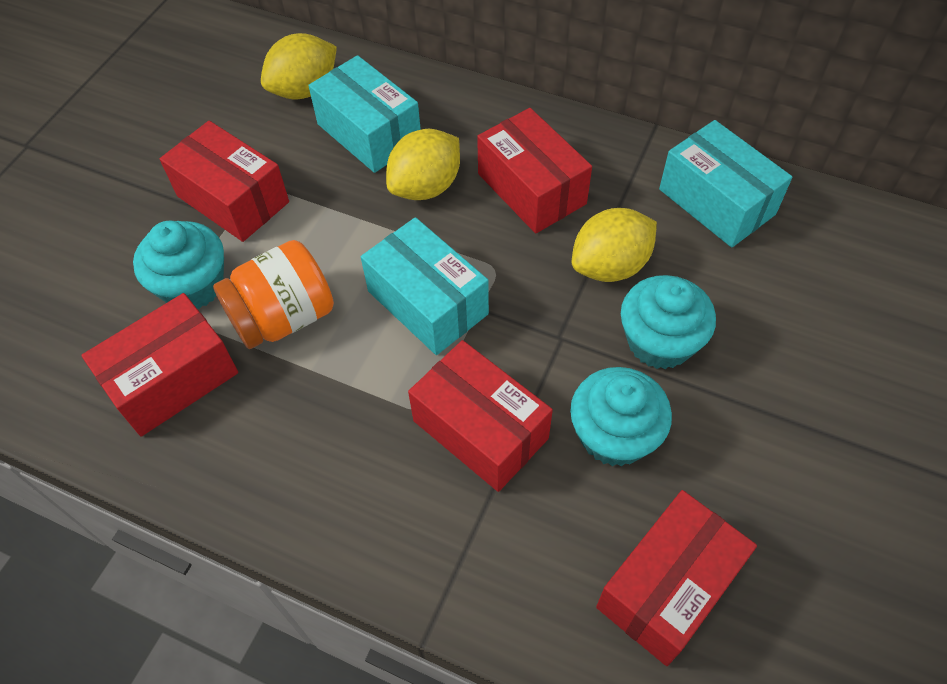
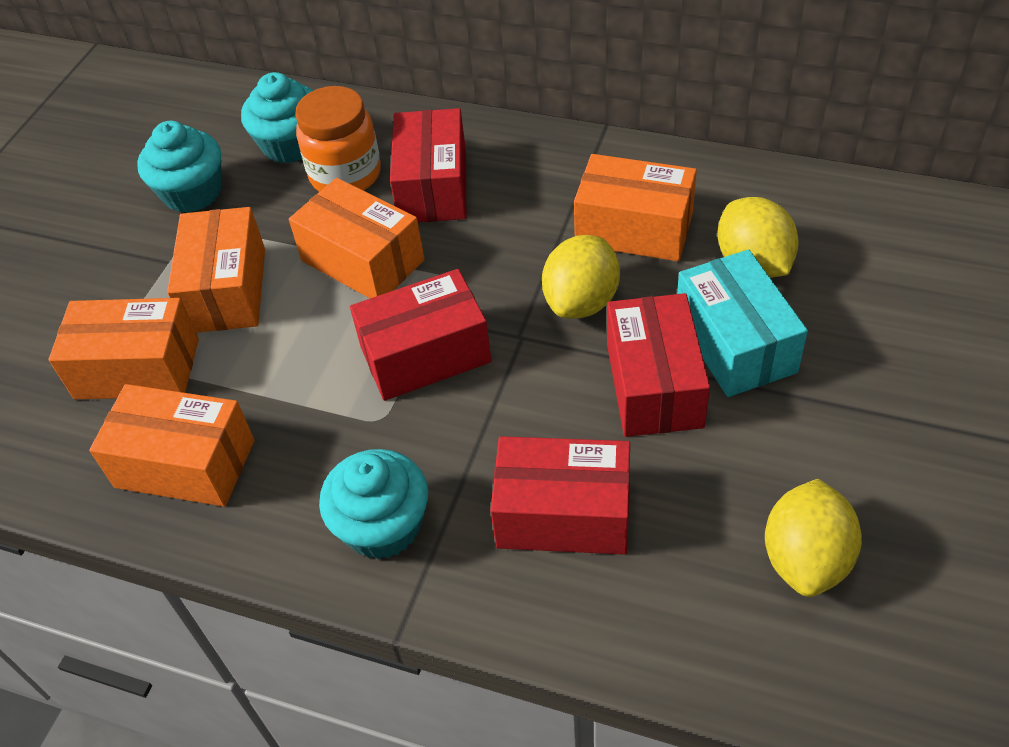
orange box: 0 -> 5
red box: 5 -> 4
turquoise box: 3 -> 1

